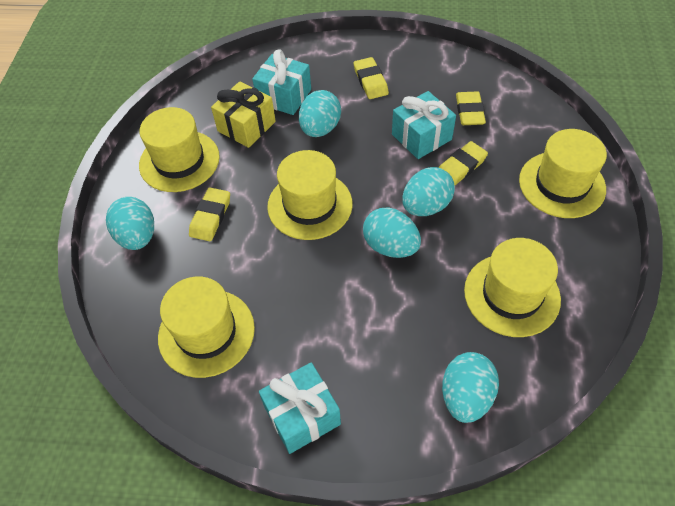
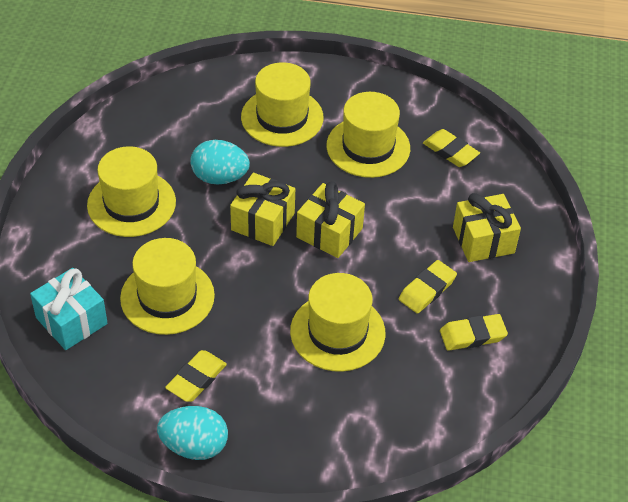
turquoise egg: 5 -> 2
turquoise gift: 3 -> 1
yellow gift: 1 -> 3

